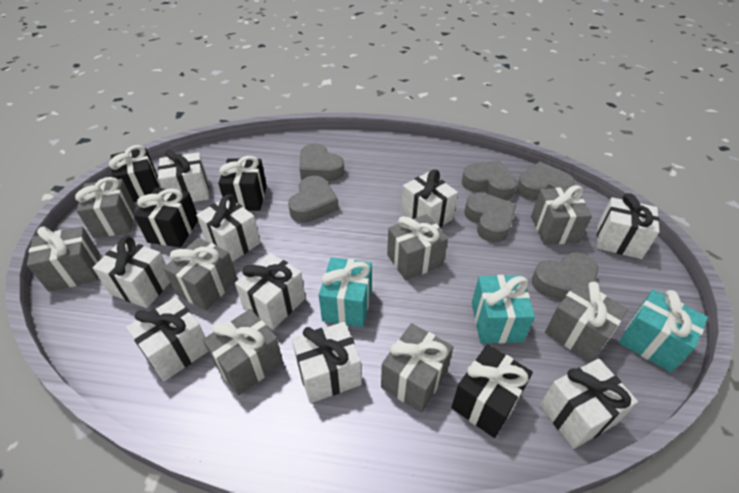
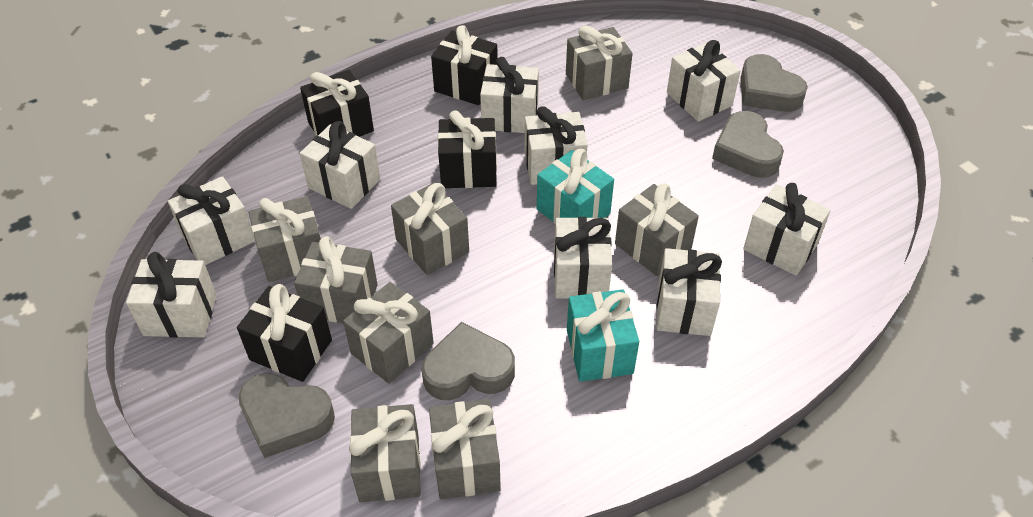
grey heart: 6 -> 4
turquoise gift: 3 -> 2

